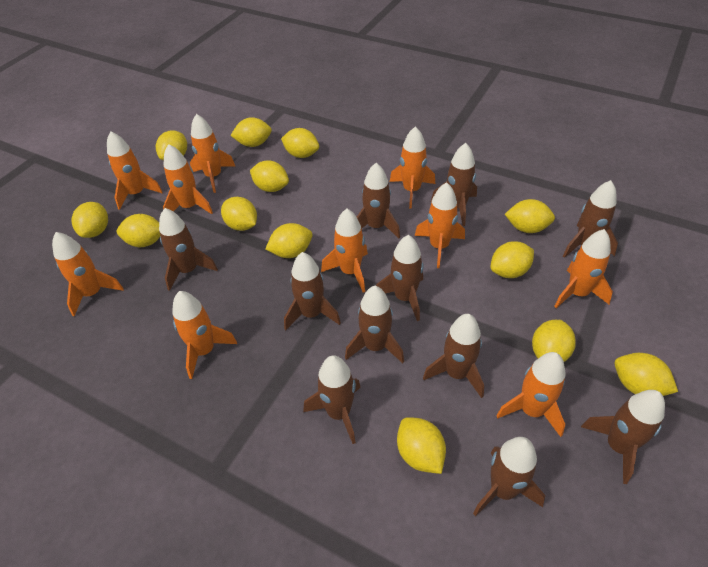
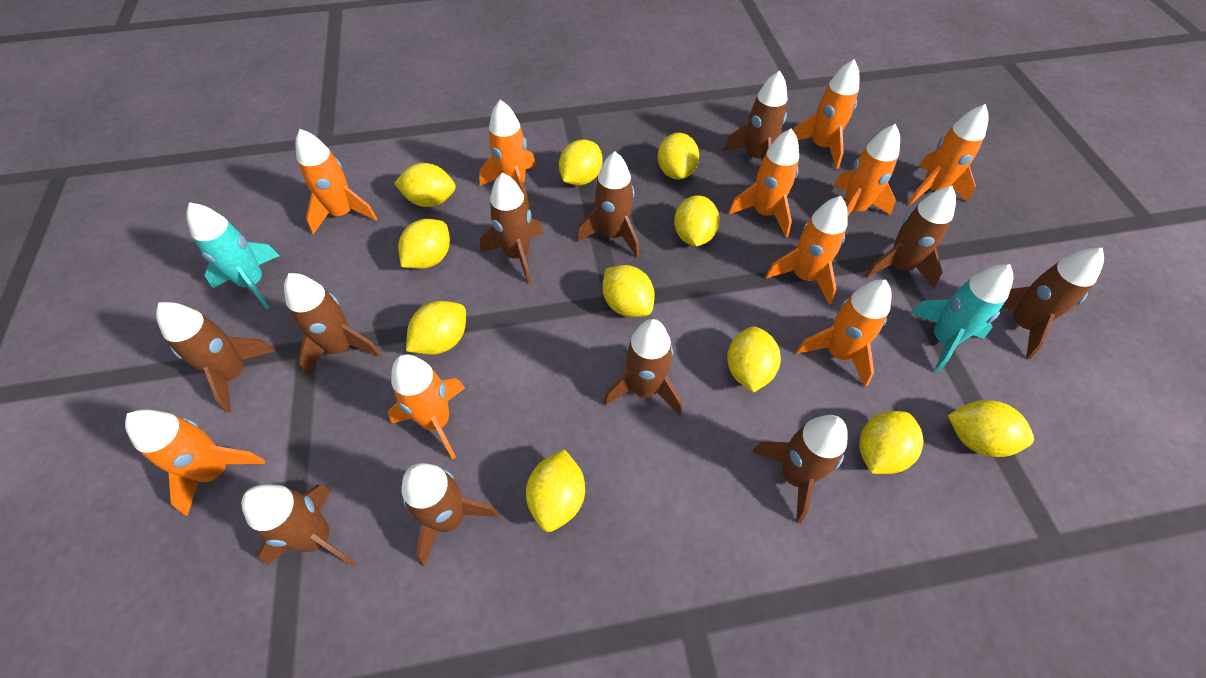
turquoise rocket: 0 -> 2
yellow lemon: 13 -> 11

